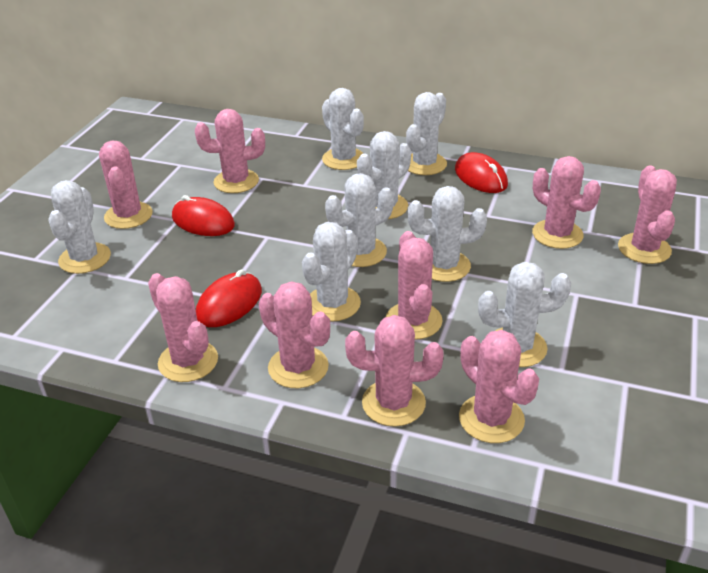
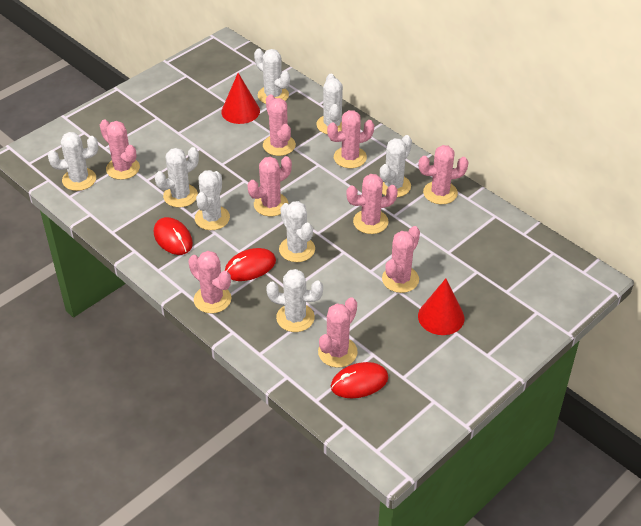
red cone: 0 -> 2

